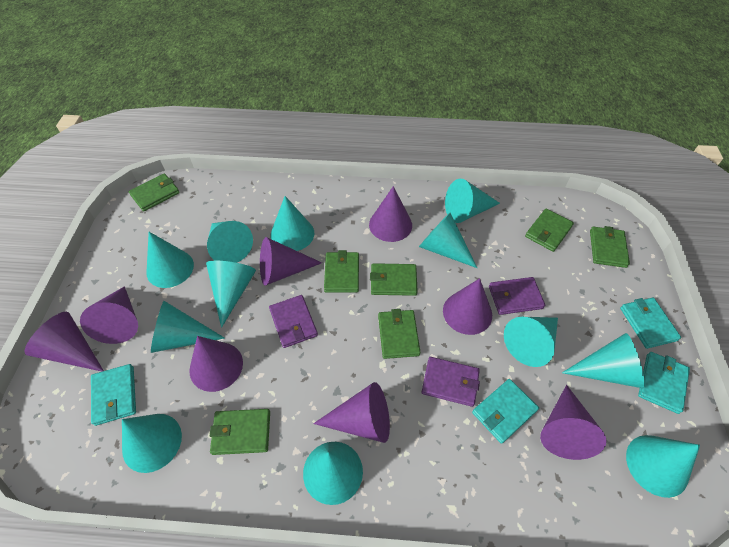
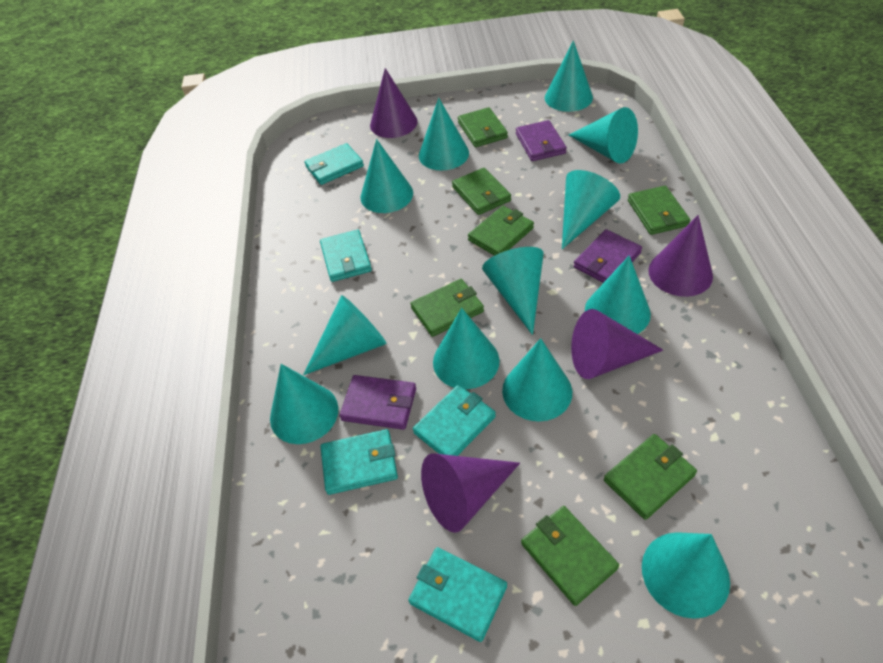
purple cone: 8 -> 4
turquoise wallet: 4 -> 5

